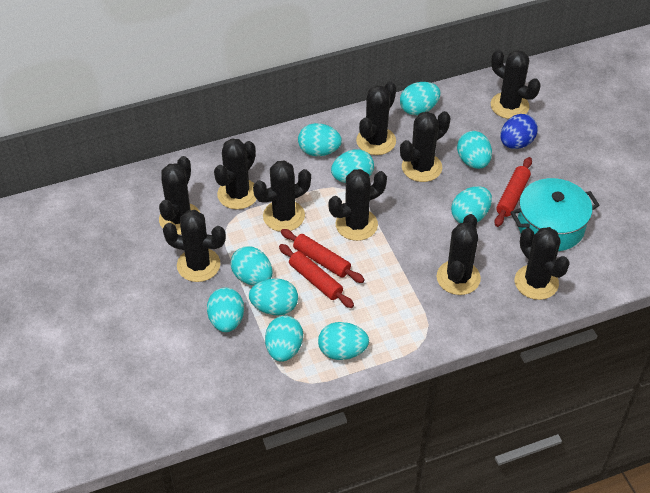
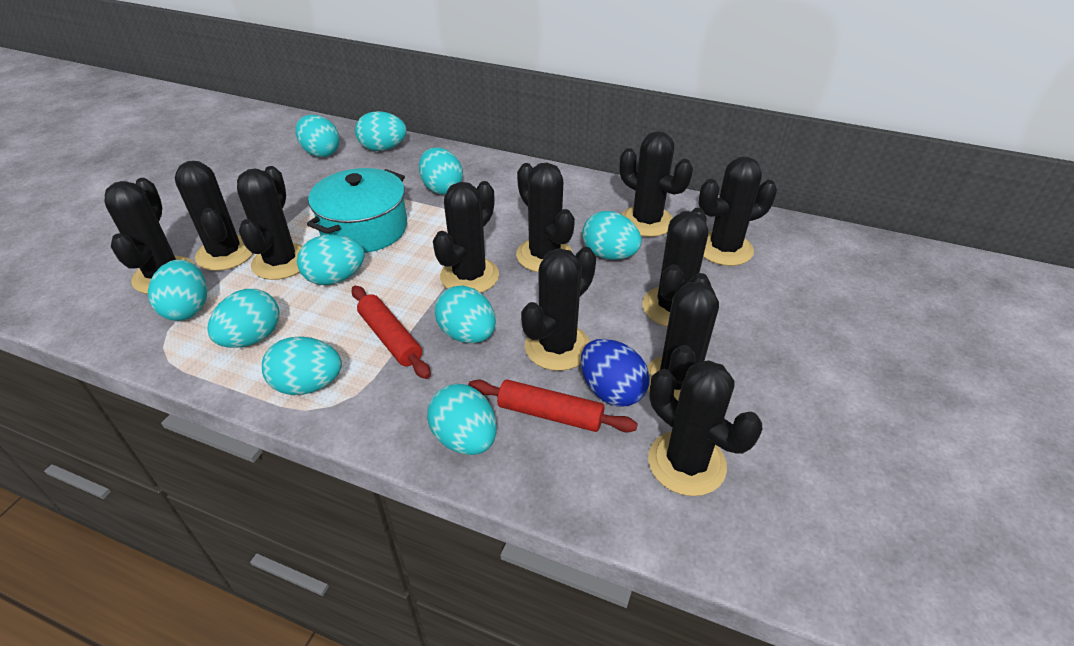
black cactus: 10 -> 11
red rolling pin: 3 -> 2

